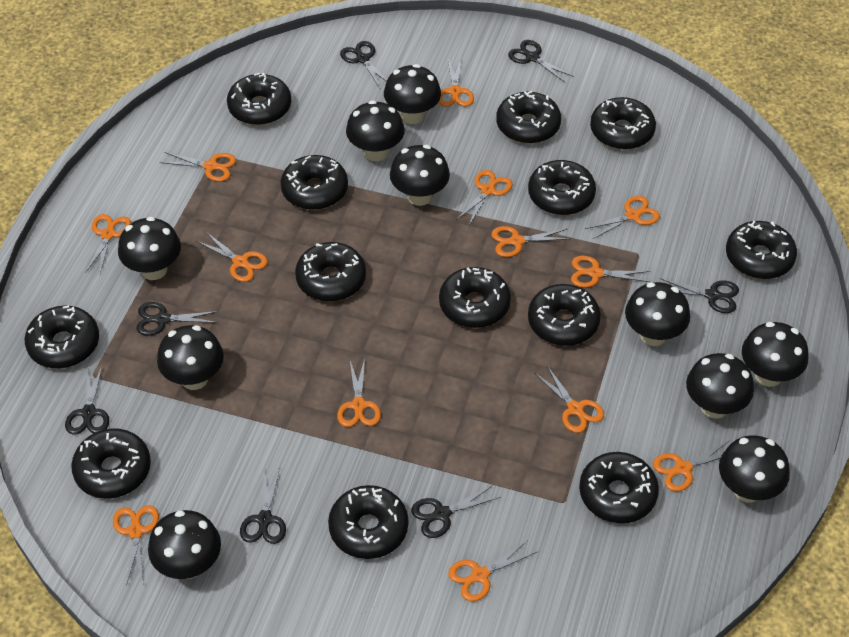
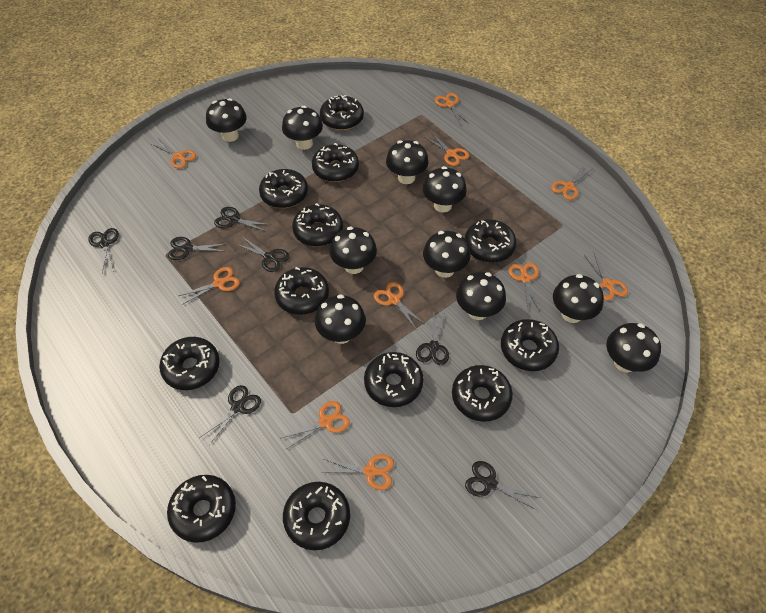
black donut: 13 -> 12
orange scissors: 13 -> 10

